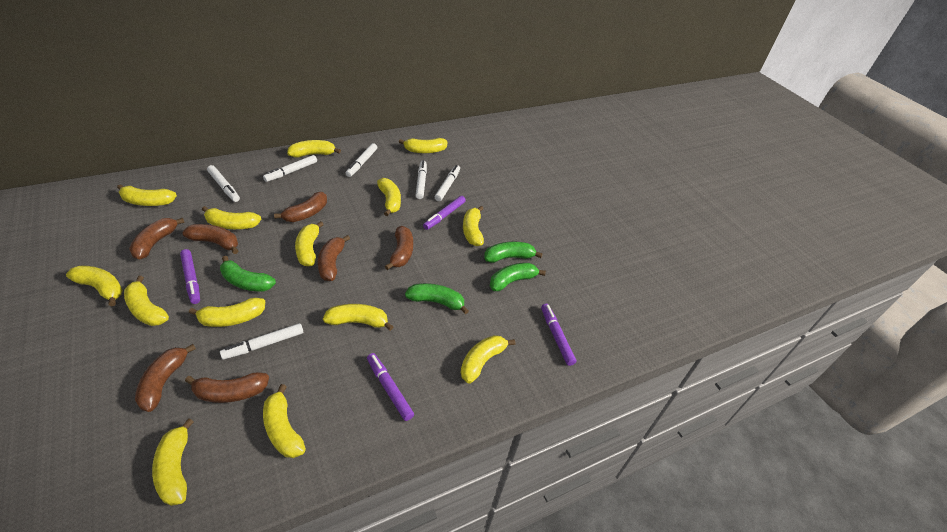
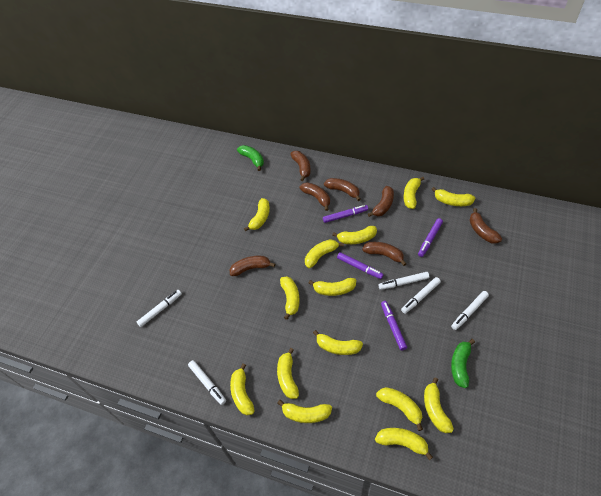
green banana: 4 -> 2
white marker: 6 -> 5

